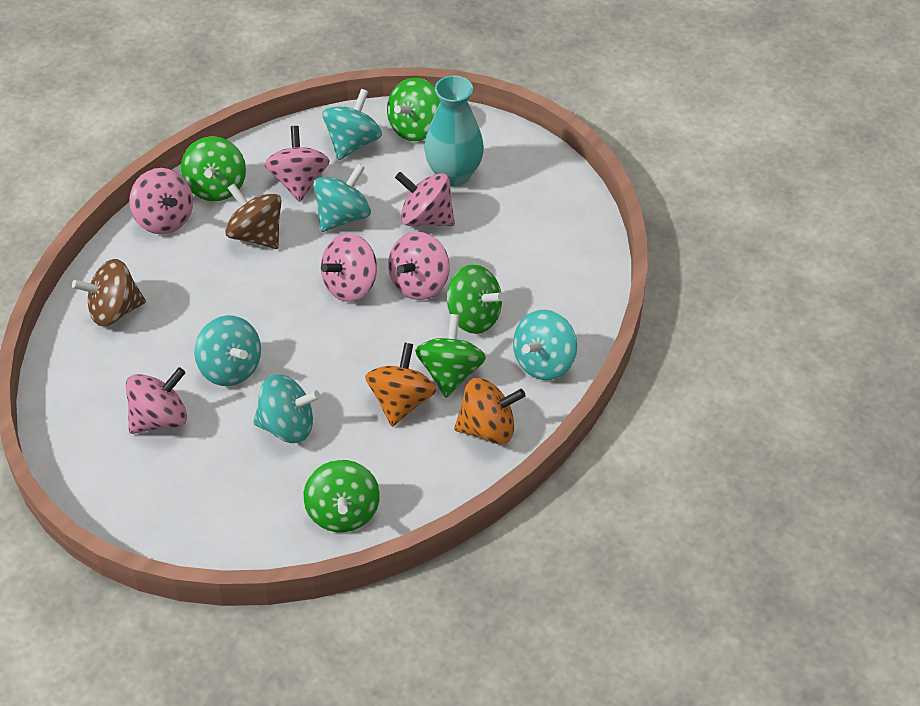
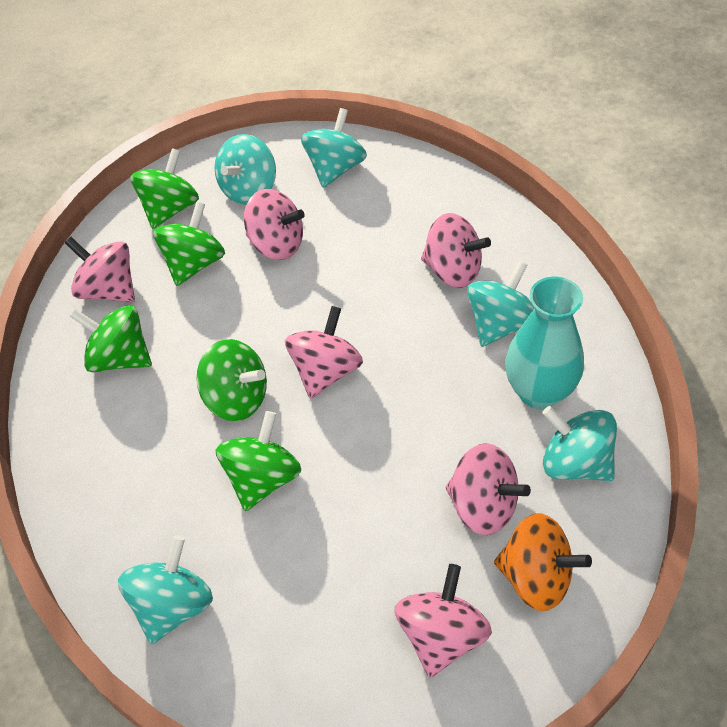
brown spinning top: 2 -> 0
orange spinning top: 2 -> 1

